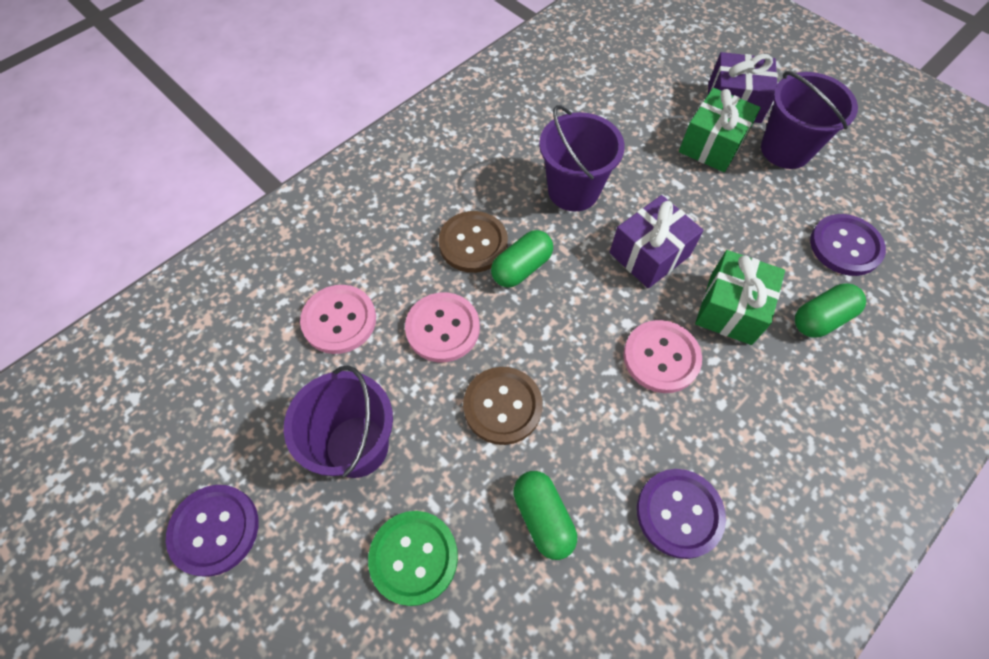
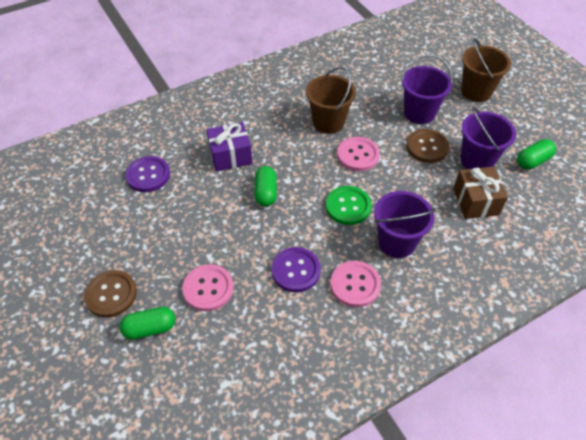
brown bucket: 0 -> 2
brown gift: 0 -> 1
green gift: 2 -> 0
purple button: 3 -> 2
purple gift: 2 -> 1

